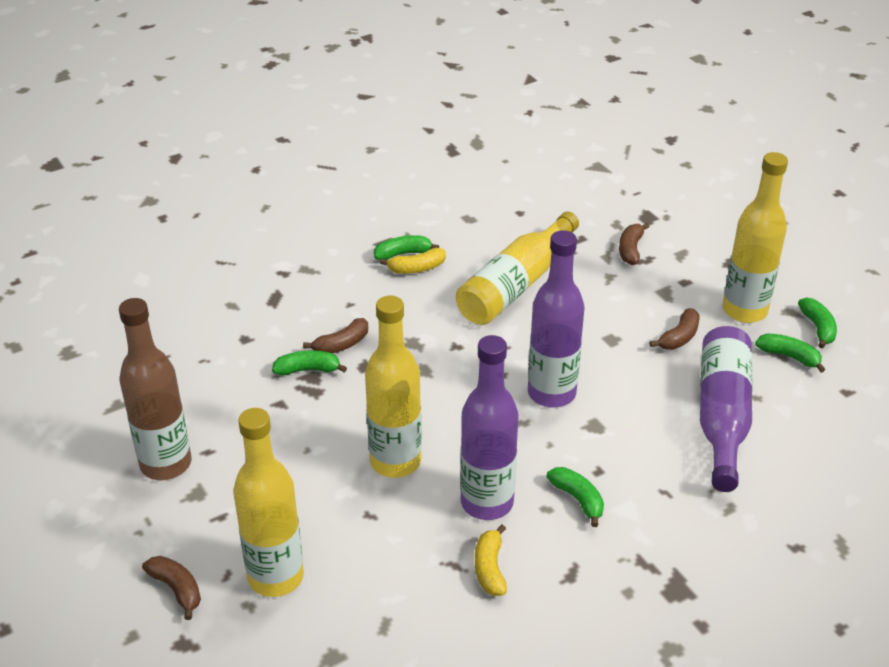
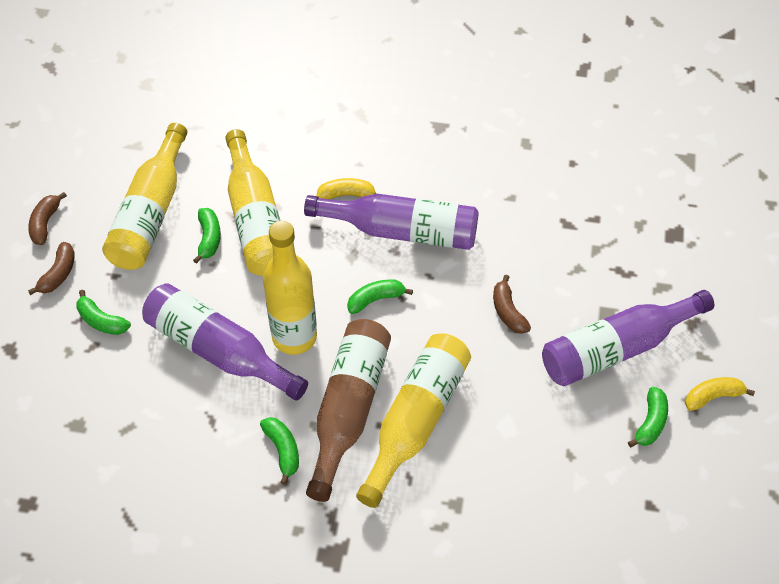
brown banana: 4 -> 3

